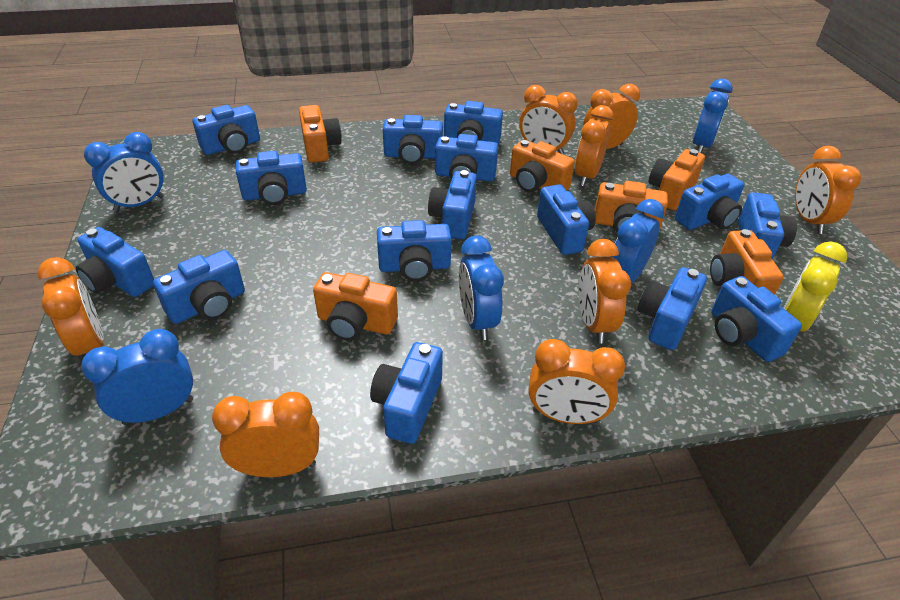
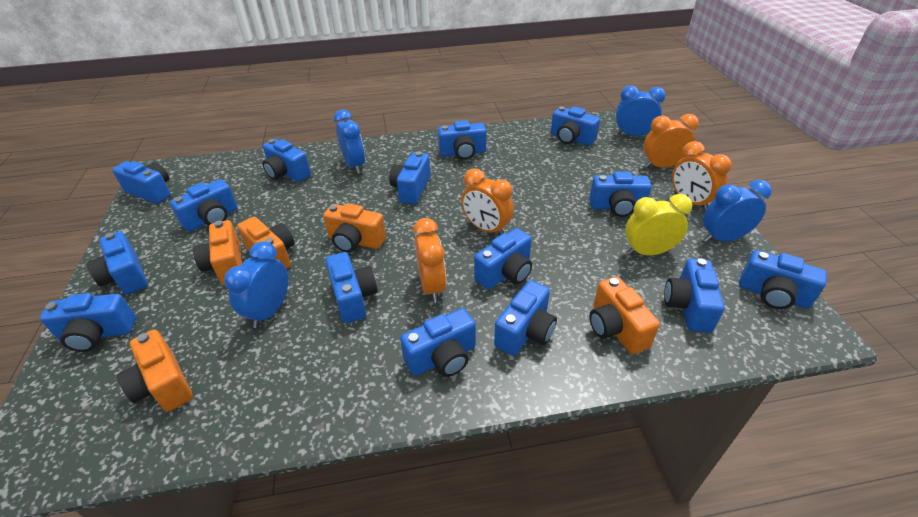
blue clock: 5 -> 4
orange camera: 6 -> 5
orange clock: 8 -> 4

